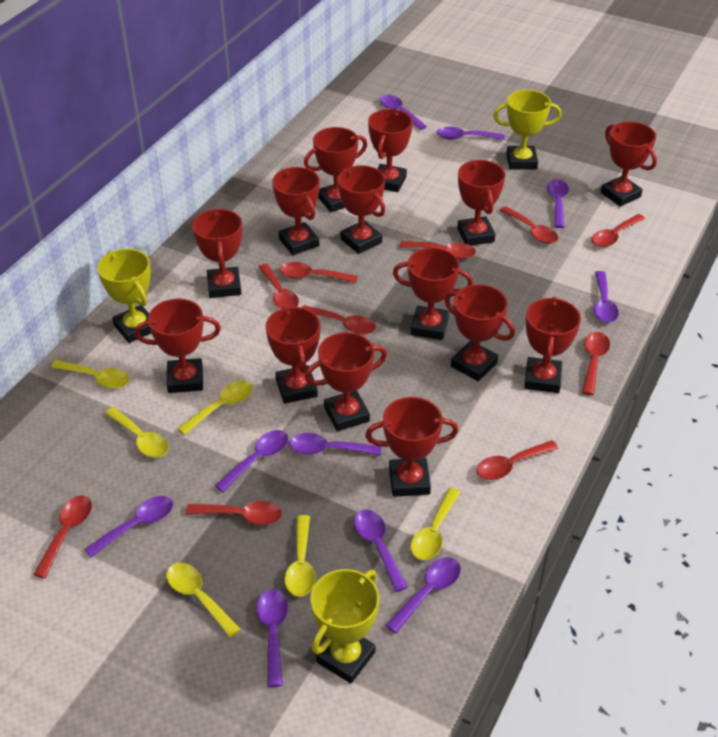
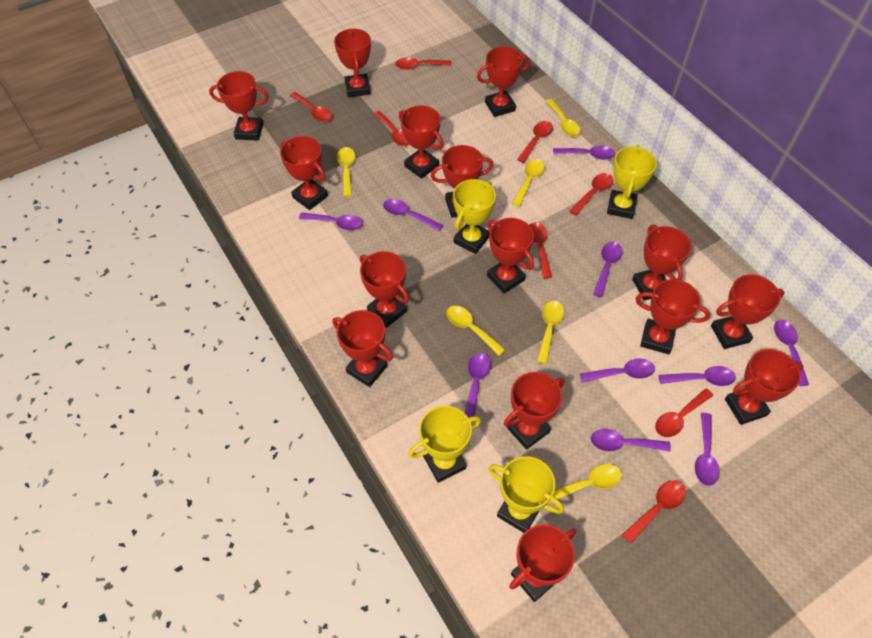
red spoon: 10 -> 8
red trophy: 14 -> 15
yellow trophy: 3 -> 4

